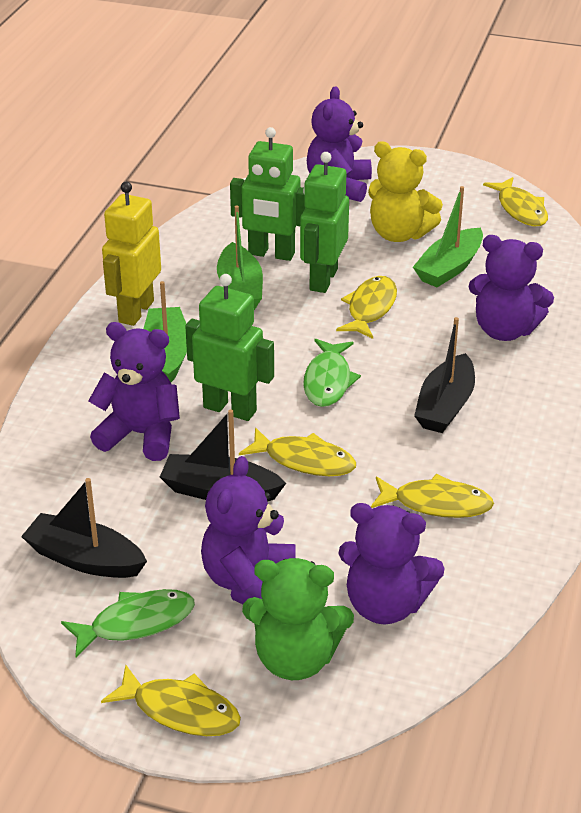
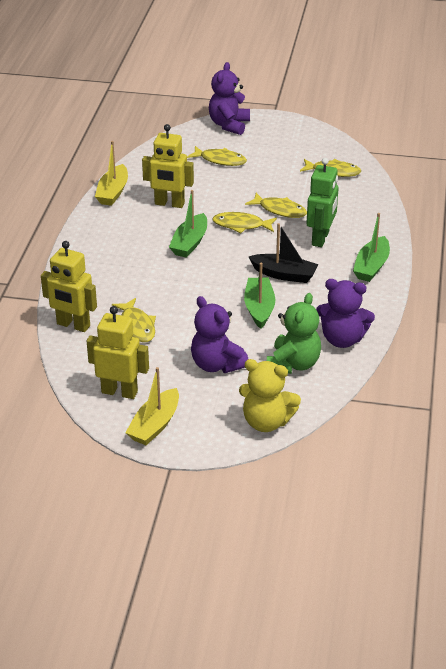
black boat: 3 -> 1
green fish: 2 -> 0
green robot: 3 -> 1
purple teddy bear: 5 -> 3
yellow boat: 0 -> 2
yellow robot: 1 -> 3

